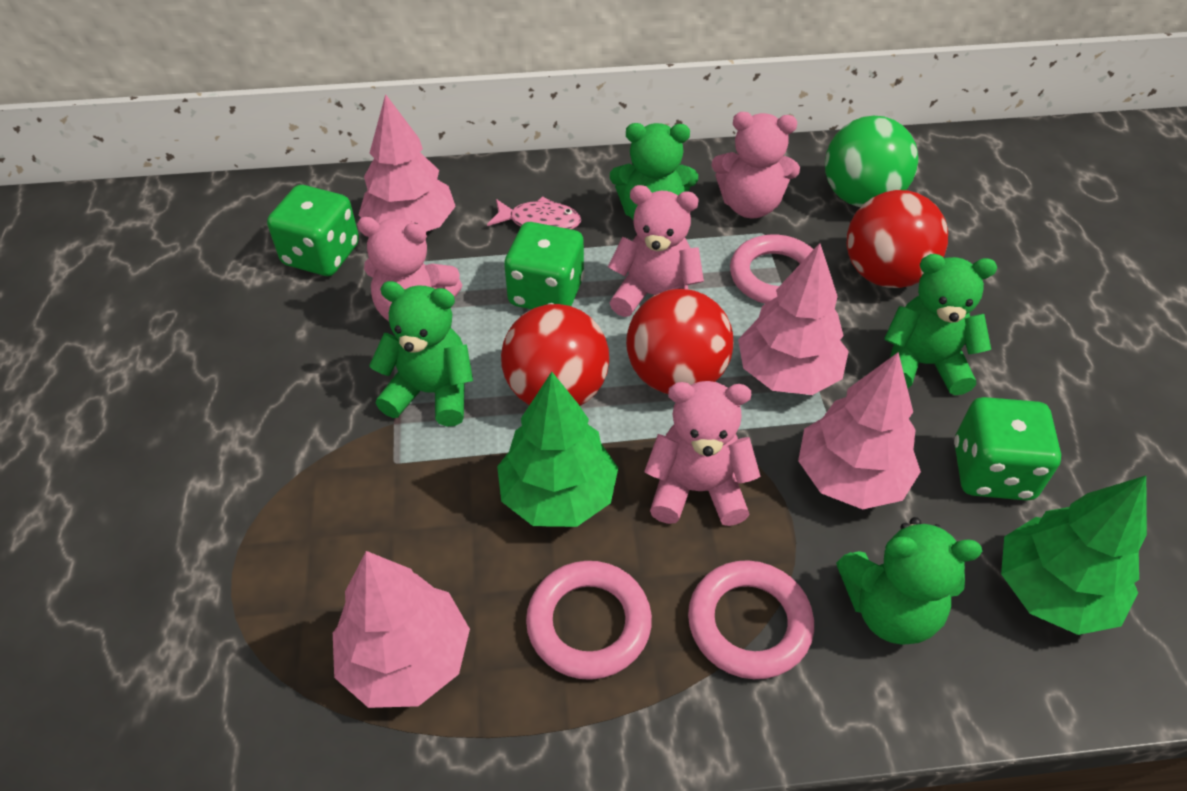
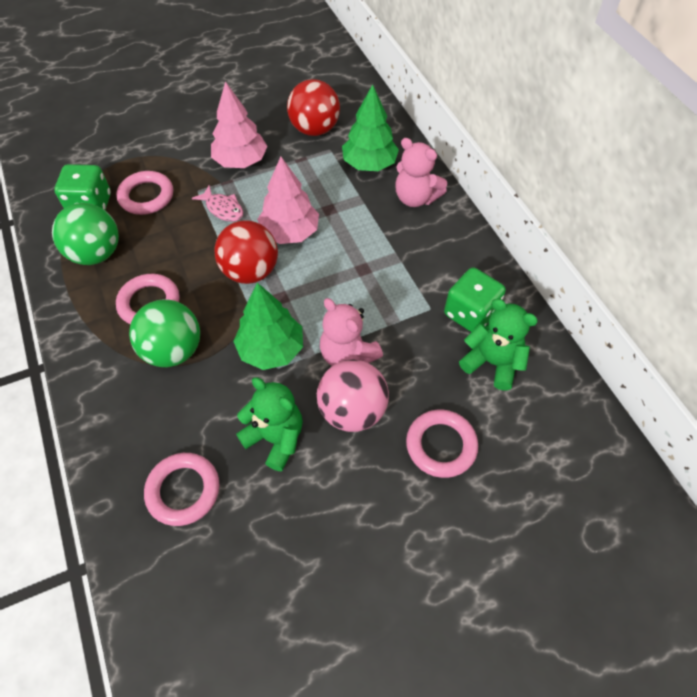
green ball: 1 -> 2
green dice: 3 -> 2
green teddy bear: 4 -> 2
pink ball: 0 -> 1
pink ring: 3 -> 4
pink teddy bear: 4 -> 2
pink tree: 4 -> 2
red ball: 3 -> 2

